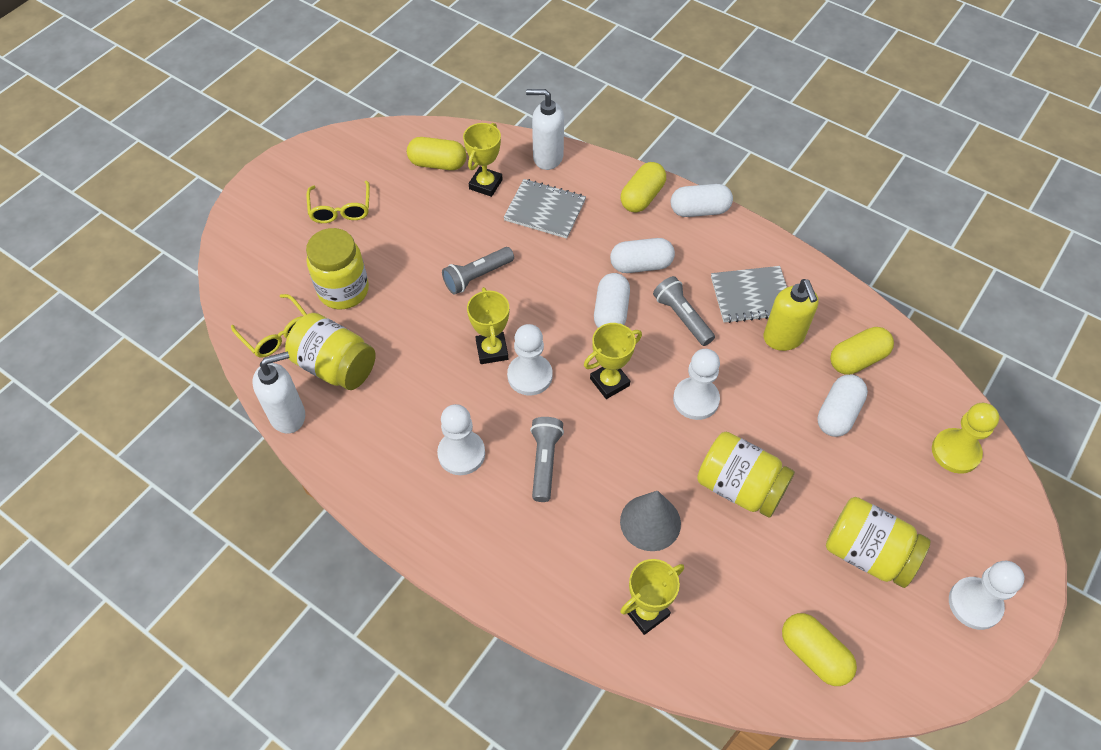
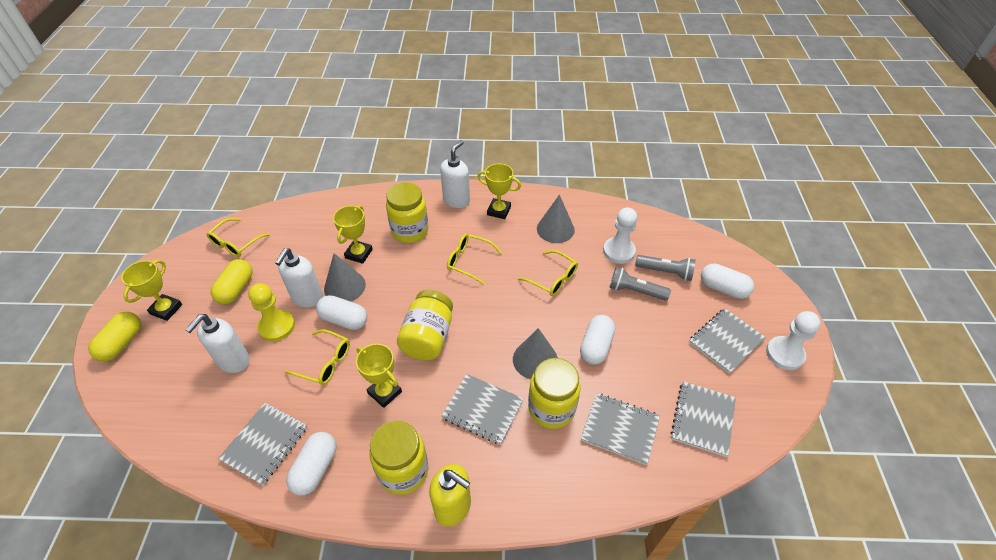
grey cone: 1 -> 3
grey flashlight: 3 -> 2
grey notebook: 2 -> 5
white pawn: 4 -> 2
white soap dispenser: 2 -> 3
yellow capsule: 4 -> 2
yellow glasses: 2 -> 4

